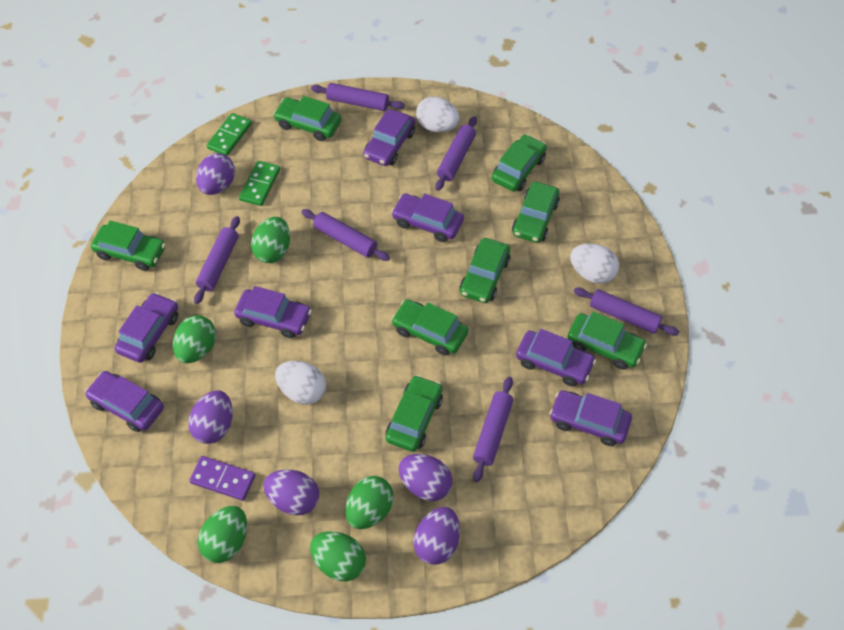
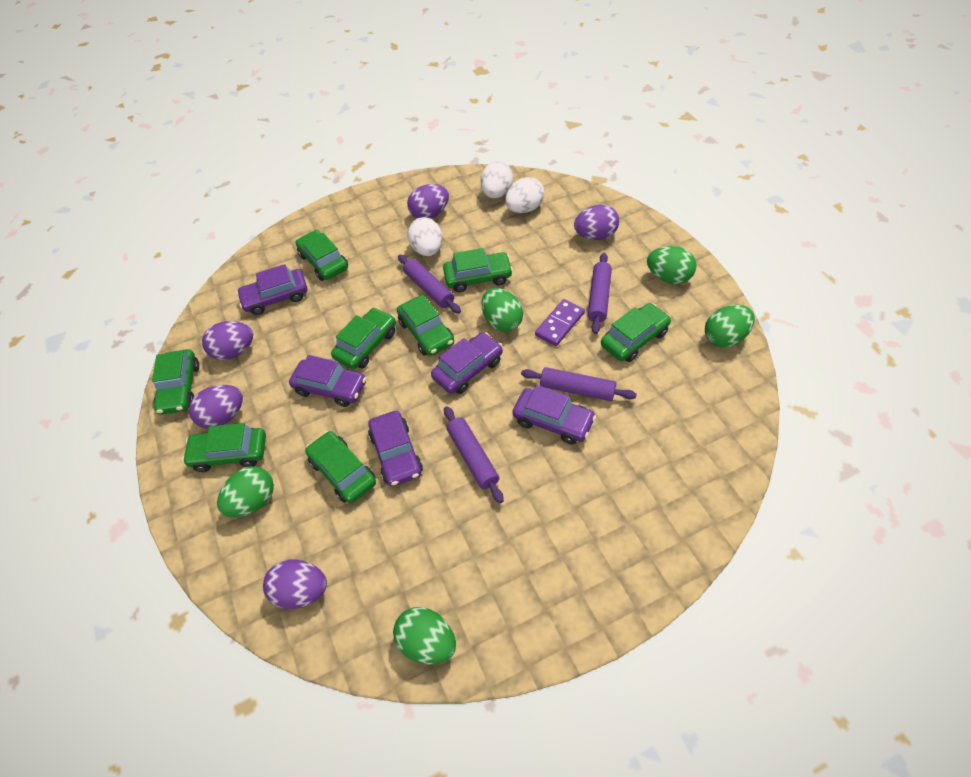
green domino: 2 -> 0
purple car: 7 -> 5
purple rolling pin: 6 -> 4

